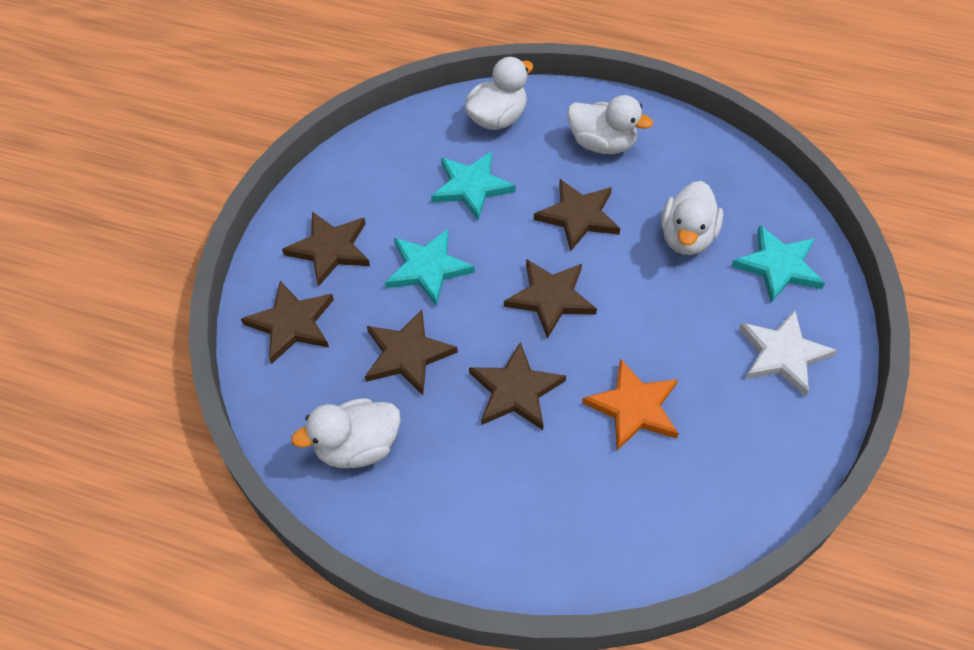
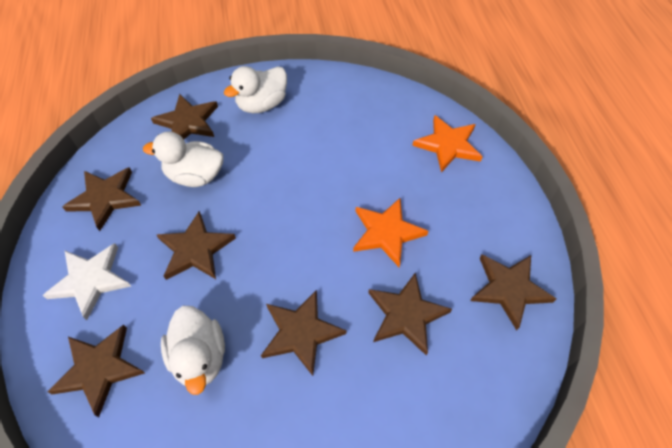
brown star: 6 -> 7
orange star: 1 -> 2
turquoise star: 3 -> 0
white duck: 4 -> 3

